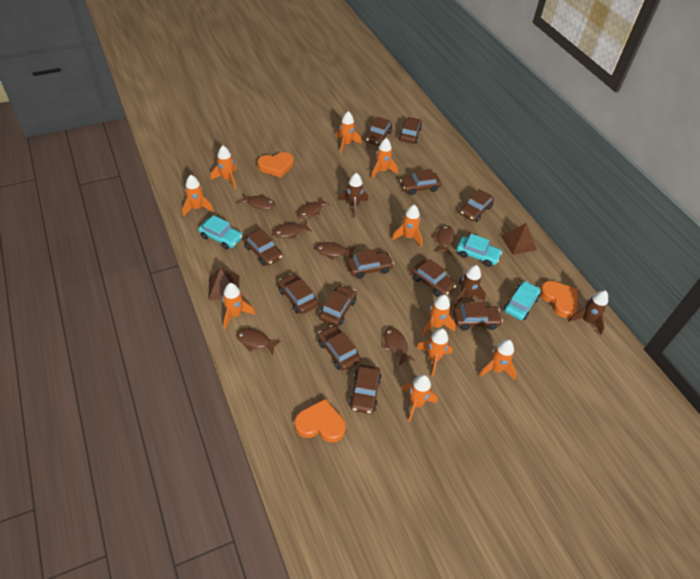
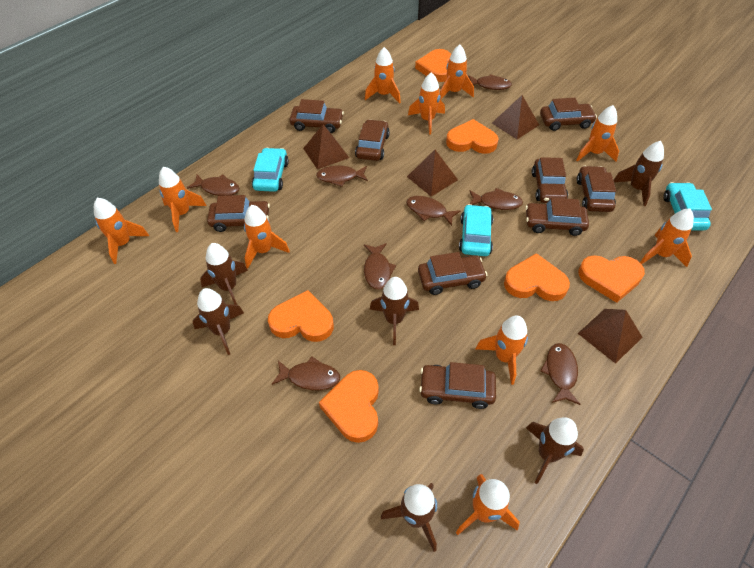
brown car: 12 -> 9
brown fish: 7 -> 8
brown pyramid: 2 -> 4
brown rocket: 3 -> 6
orange heart: 3 -> 6

